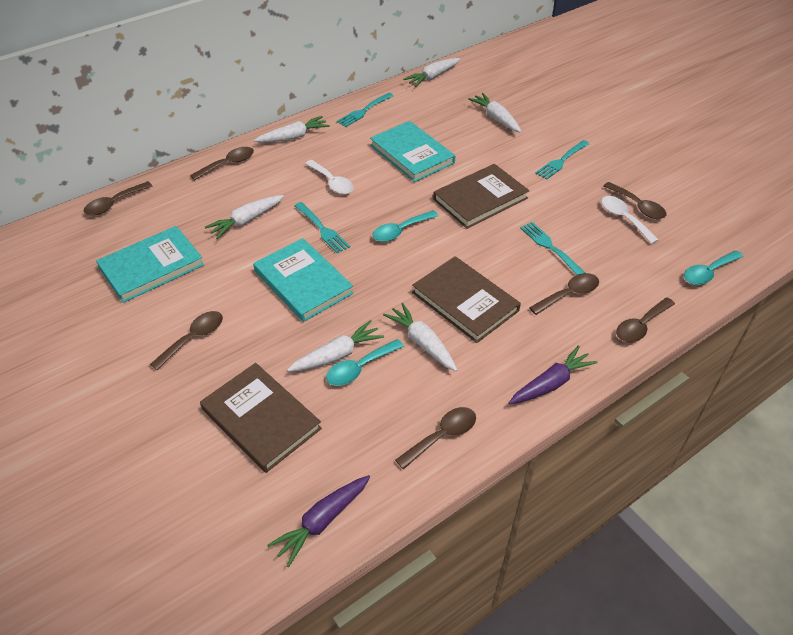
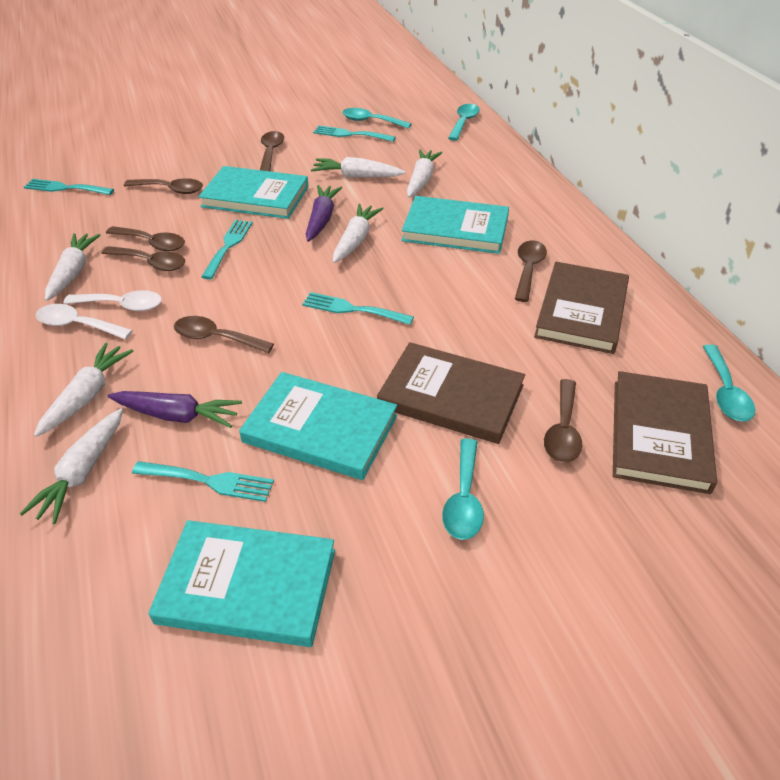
turquoise book: 3 -> 4
turquoise fork: 4 -> 5
turquoise spoon: 3 -> 4

